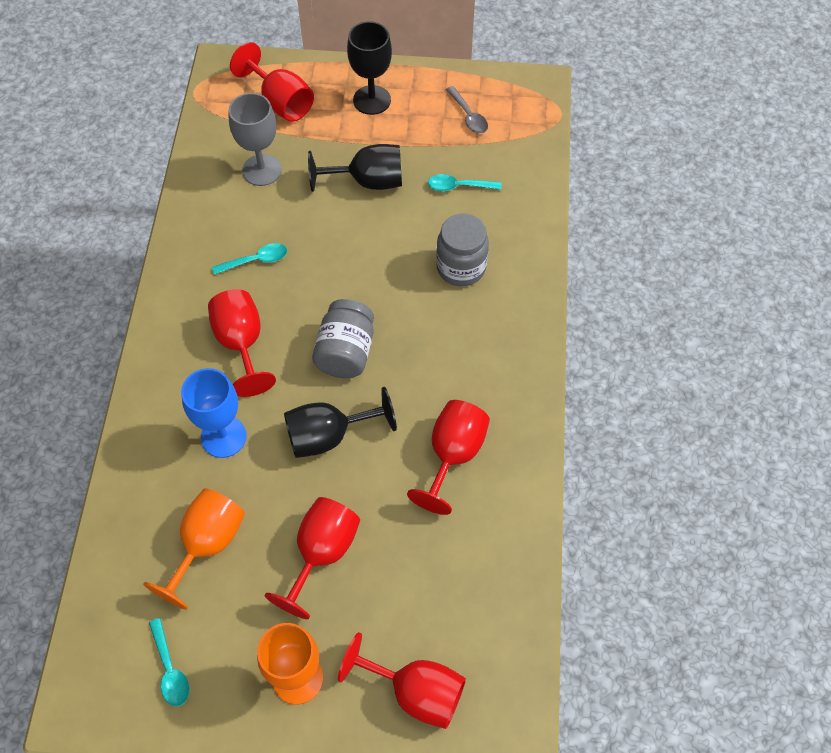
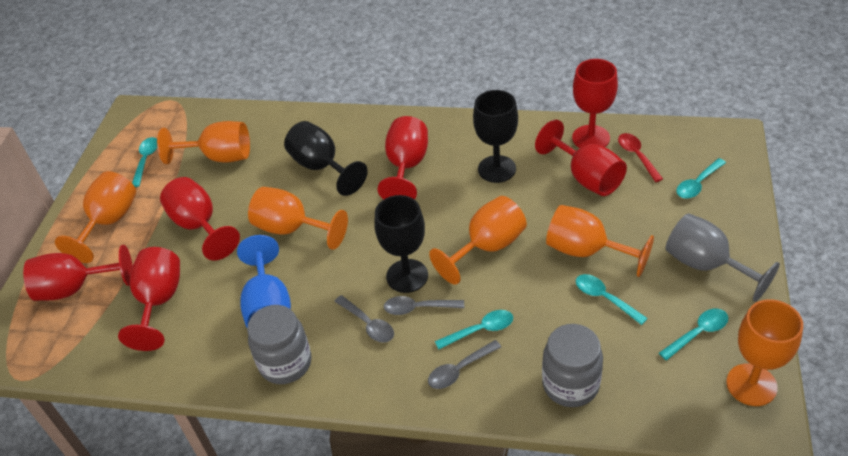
grey spoon: 1 -> 3
orange goblet: 2 -> 6
red goblet: 5 -> 6
red spoon: 0 -> 1
turquoise spoon: 3 -> 5

